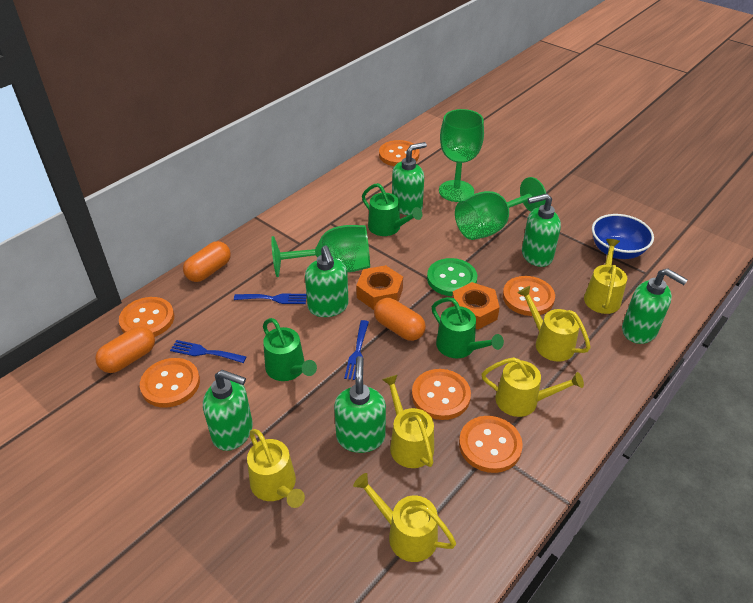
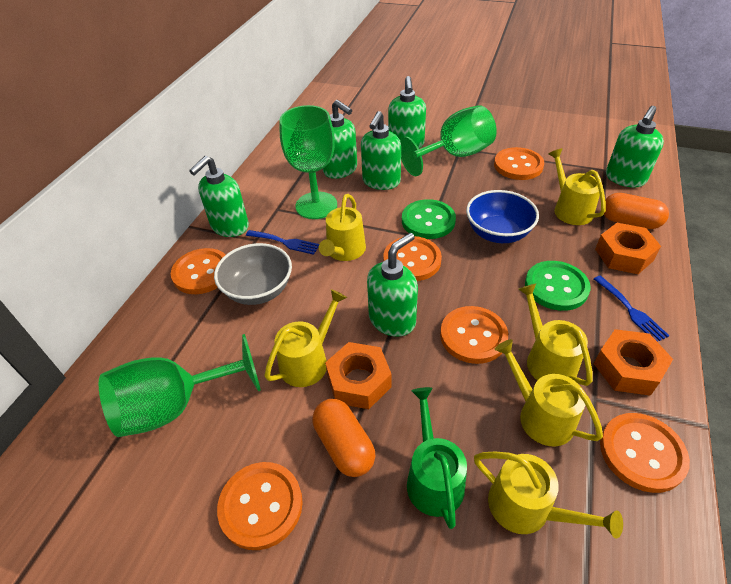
blue fork: 3 -> 2
green button: 1 -> 2
green watering can: 3 -> 1
grey bowl: 0 -> 1
orange capsule: 3 -> 2
orange nut: 2 -> 3

